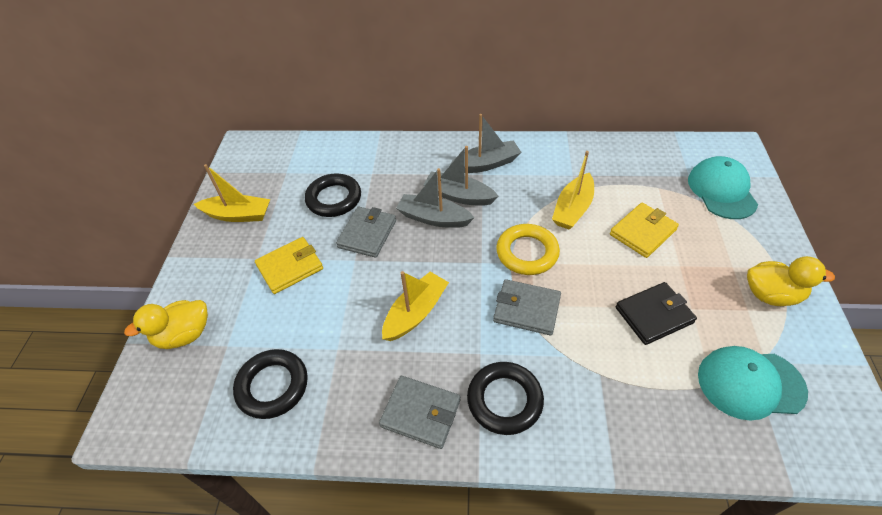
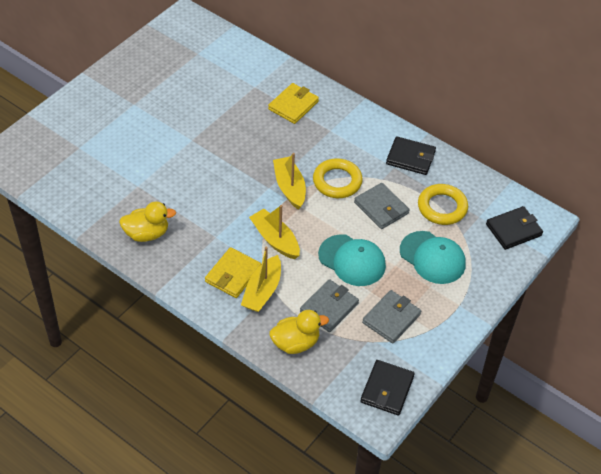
black ring: 3 -> 0
black wallet: 1 -> 3
grey boat: 3 -> 0
yellow ring: 1 -> 2

